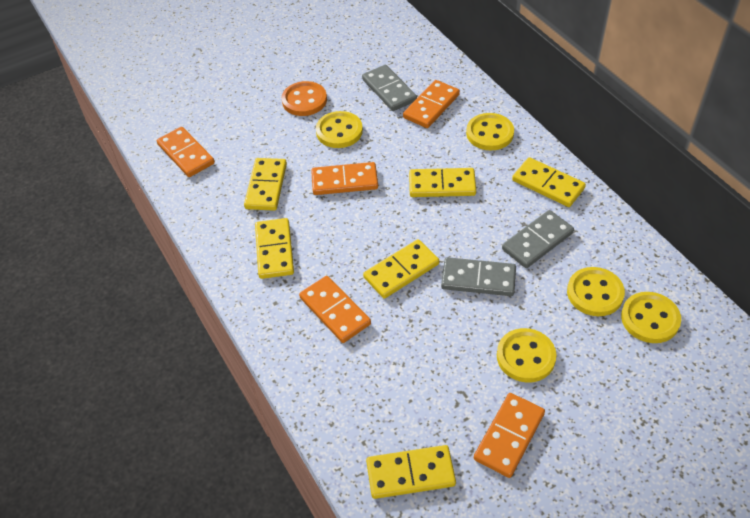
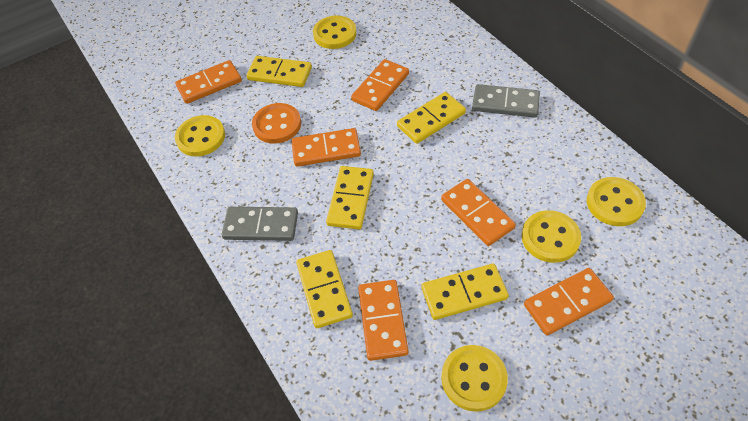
grey domino: 3 -> 2
orange domino: 5 -> 6
yellow domino: 6 -> 5

